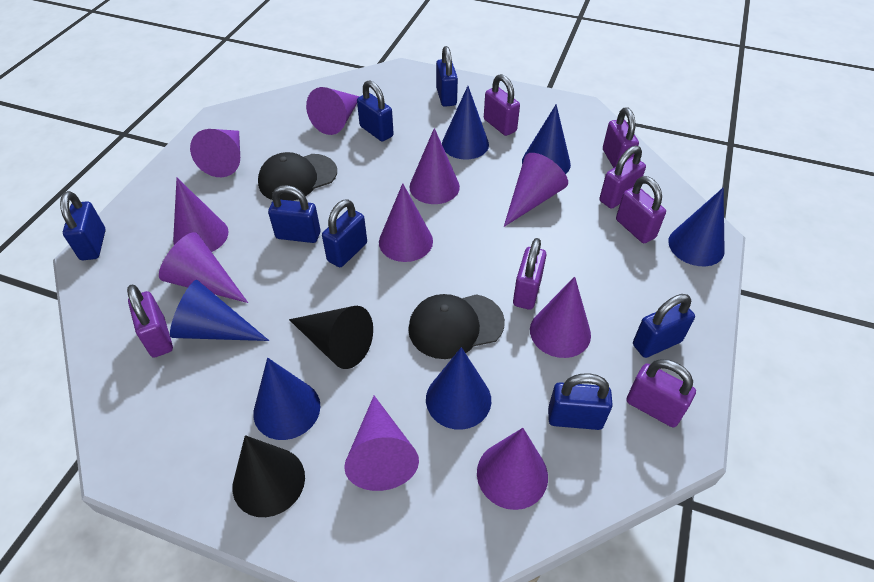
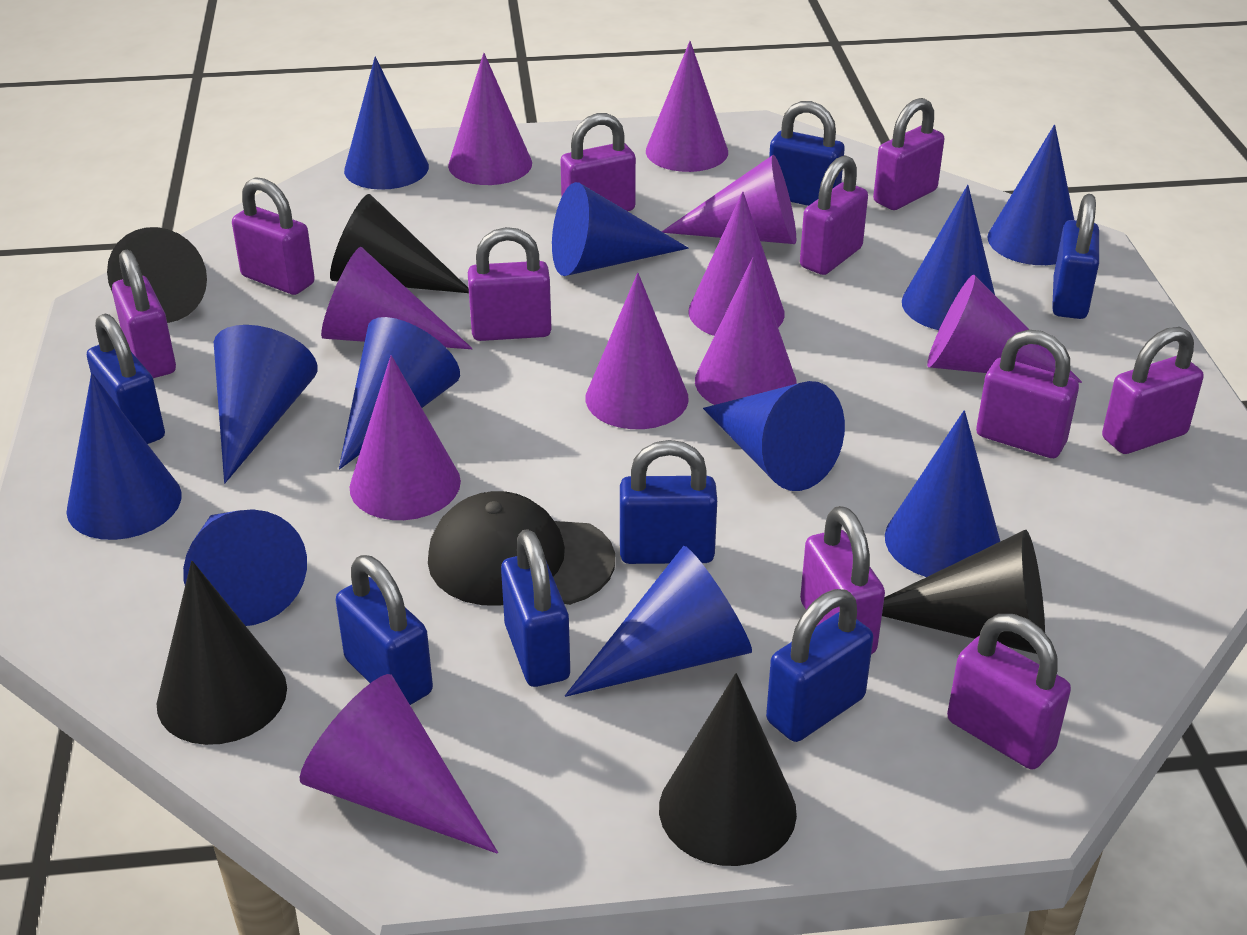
black cap: 2 -> 1
black cone: 2 -> 5
blue cone: 6 -> 11
purple padlock: 7 -> 10

